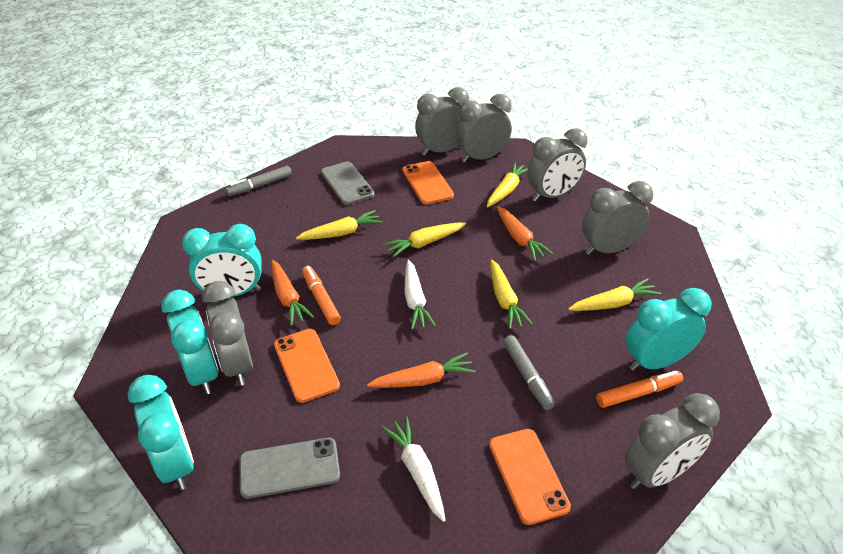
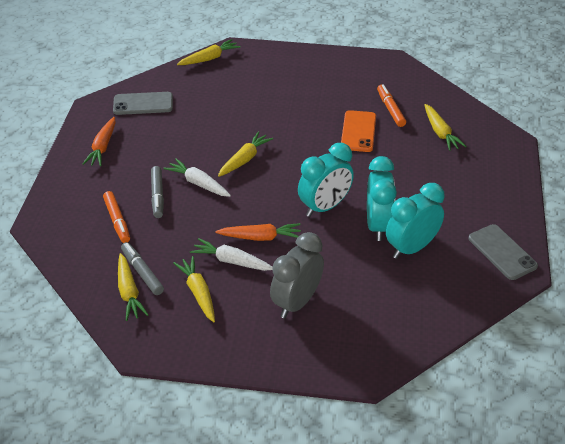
grey clock: 6 -> 1
orange carrot: 3 -> 2
orange phone: 3 -> 1
turquoise clock: 4 -> 3

